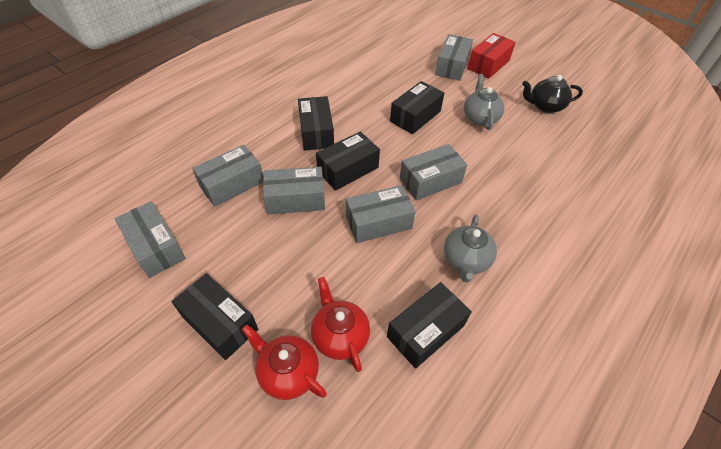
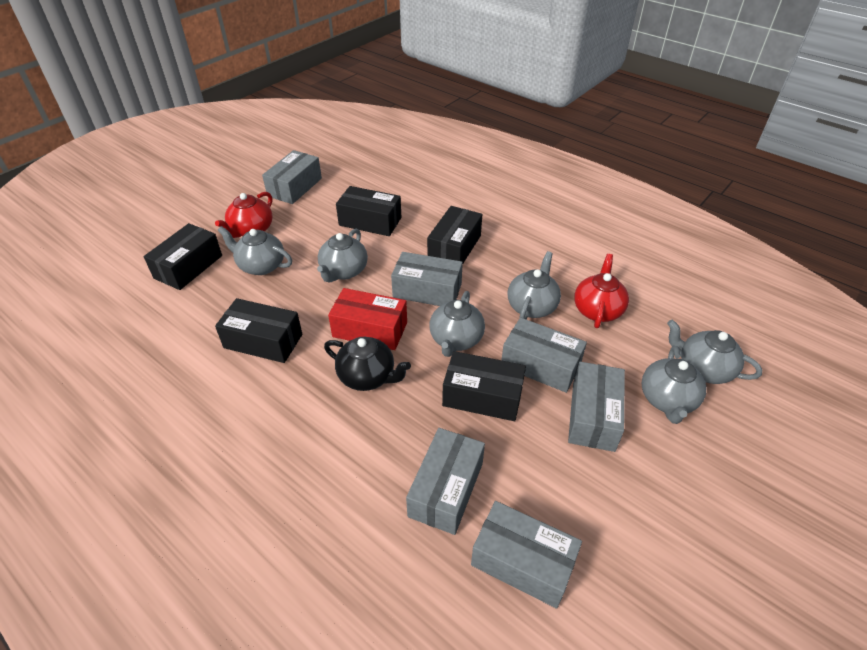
grey teapot: 2 -> 6

